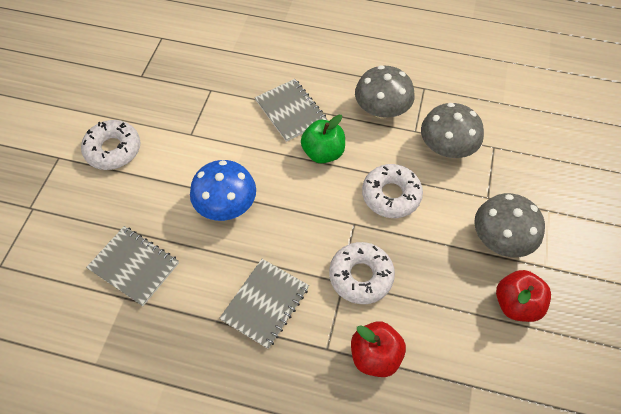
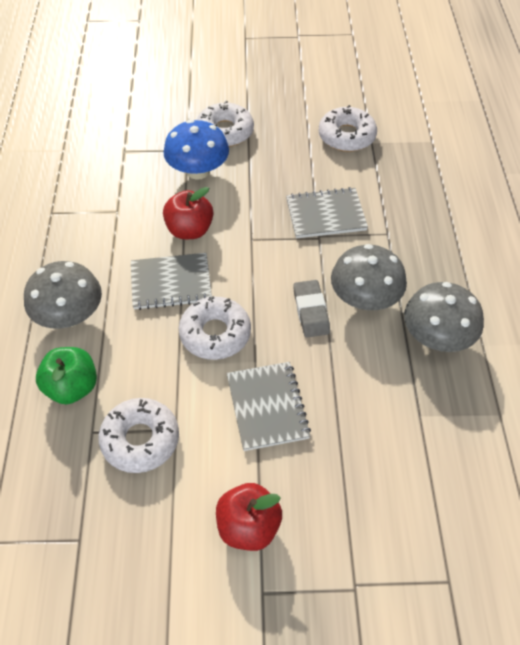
grey eraser: 0 -> 1
white donut: 3 -> 4

